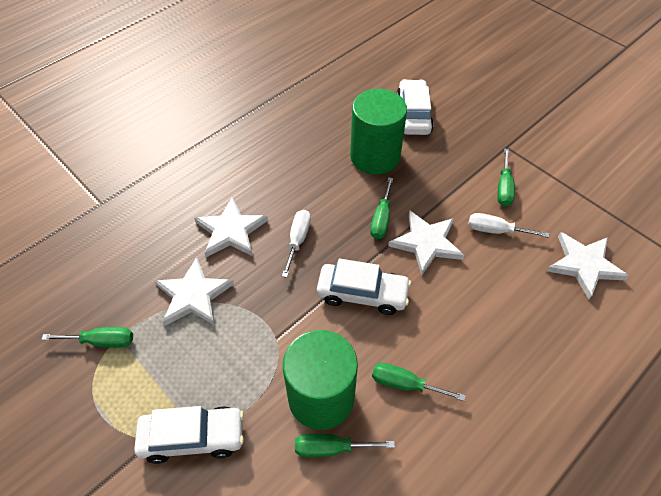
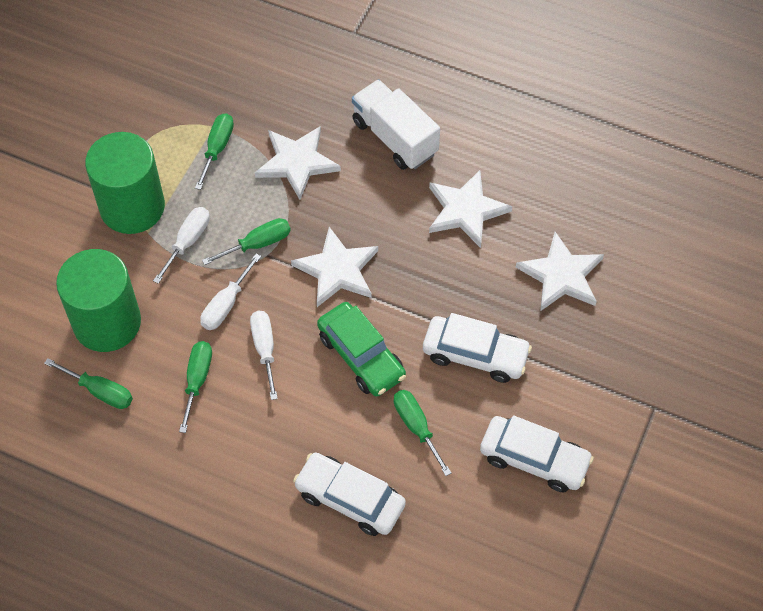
green car: 0 -> 1
white screwdriver: 2 -> 3
white truck: 0 -> 1

